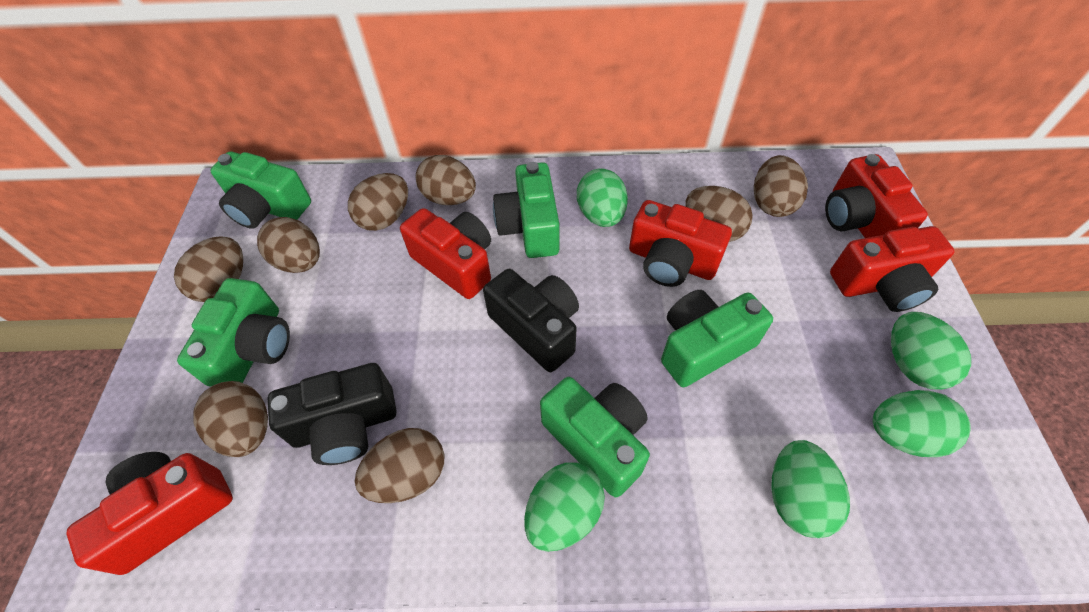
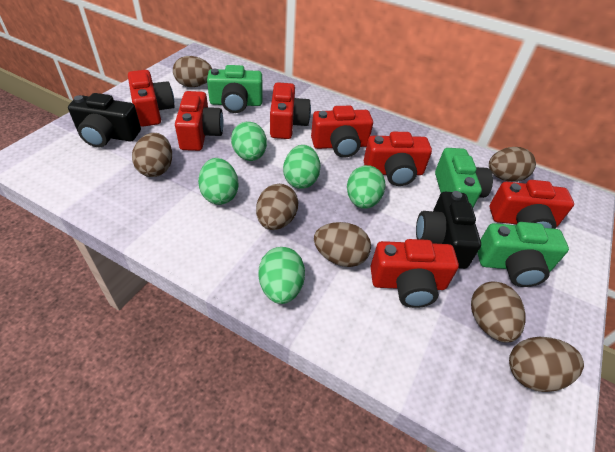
brown egg: 8 -> 7
green camera: 5 -> 3
red camera: 5 -> 7

